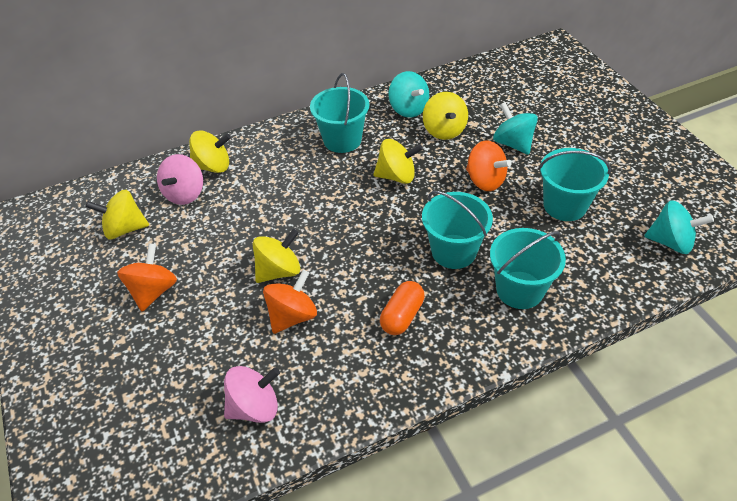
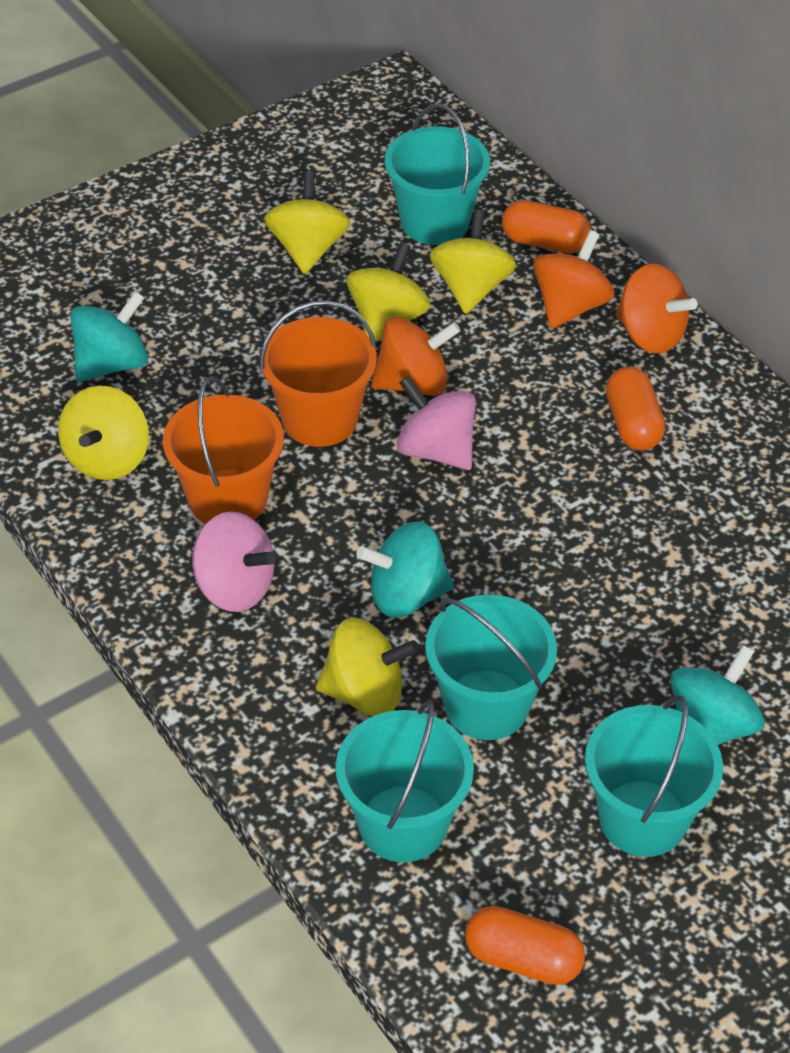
orange bucket: 0 -> 2
orange capsule: 1 -> 3

